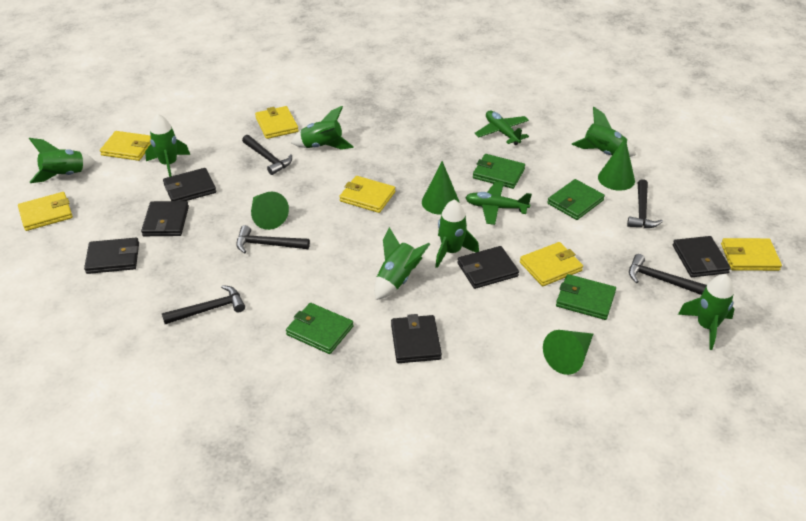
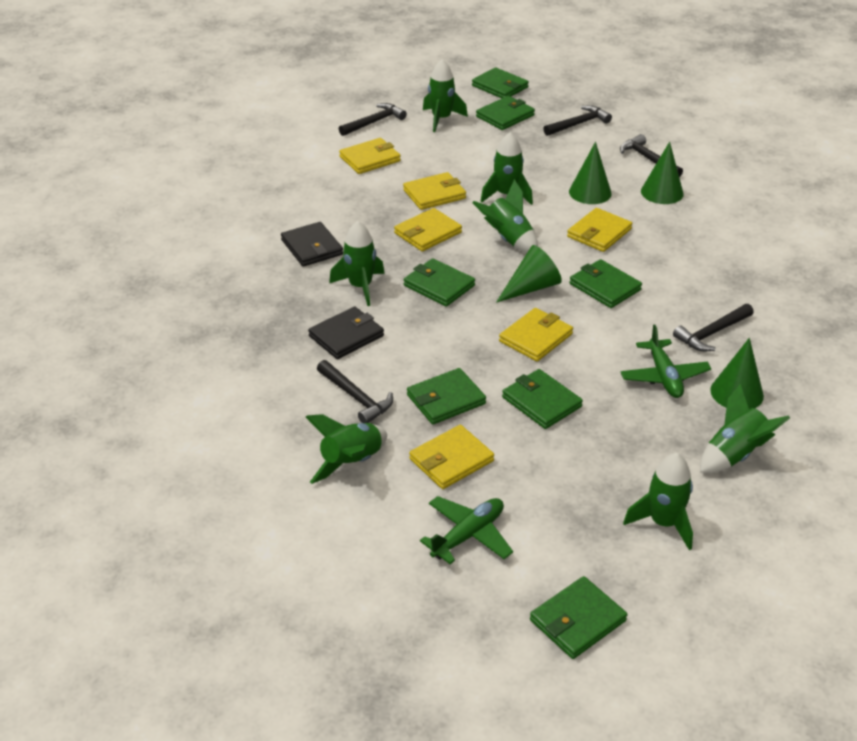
black wallet: 6 -> 2
green wallet: 4 -> 7

